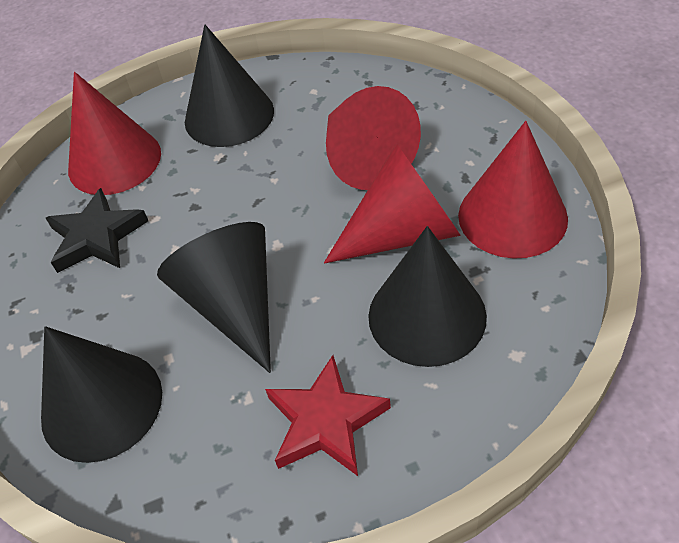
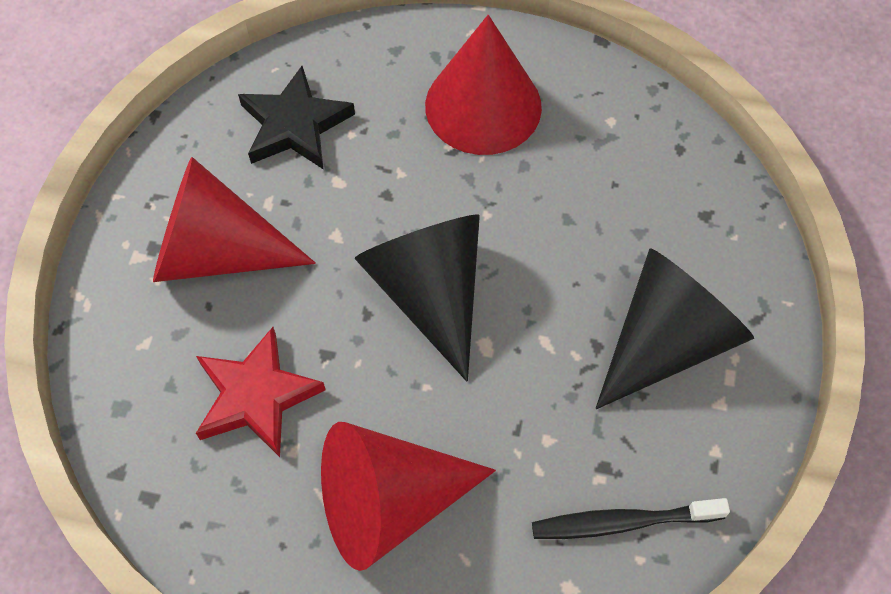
black cone: 4 -> 2
black toothbrush: 0 -> 1
red cone: 4 -> 3

